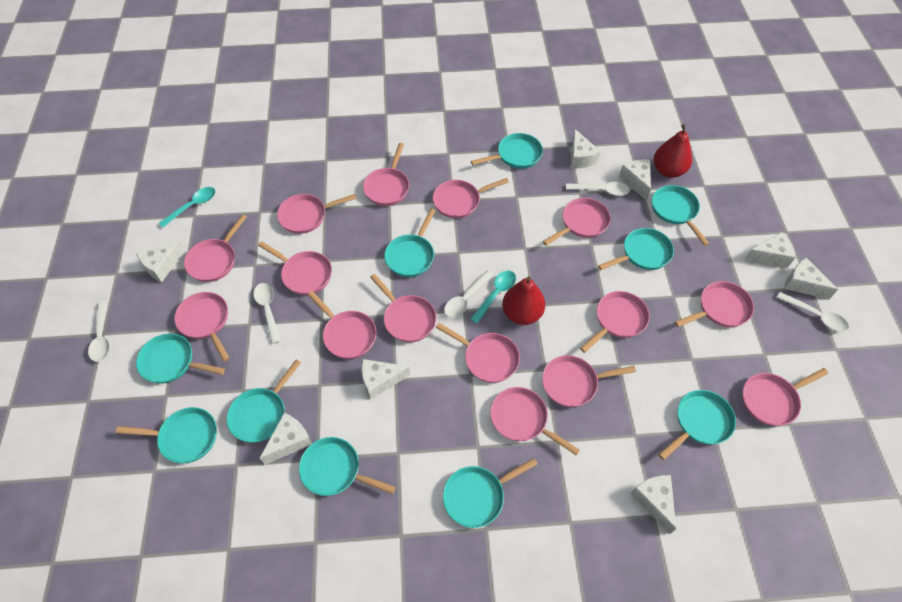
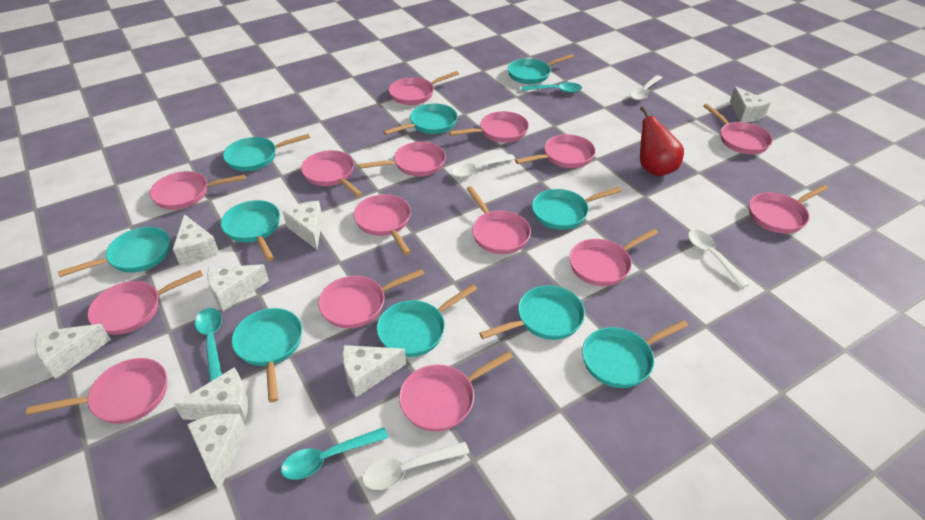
red pear: 2 -> 1
turquoise spoon: 2 -> 3
white spoon: 5 -> 4

